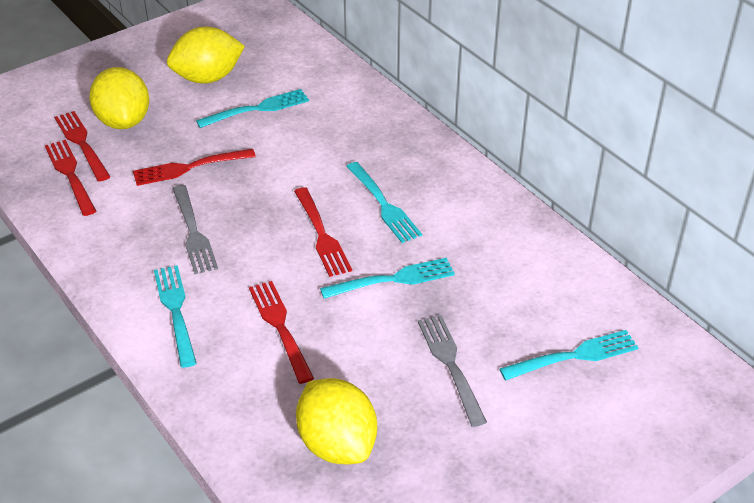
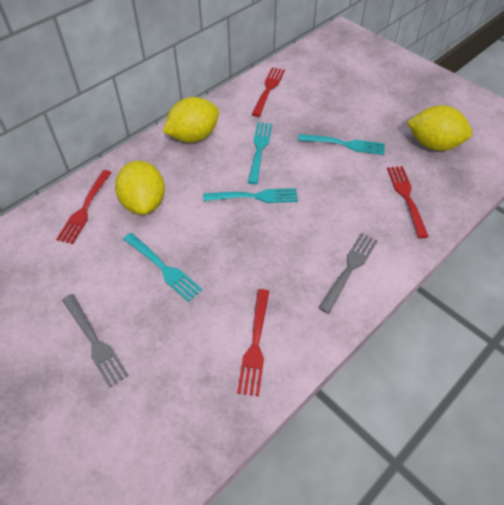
red fork: 5 -> 4
turquoise fork: 5 -> 4

